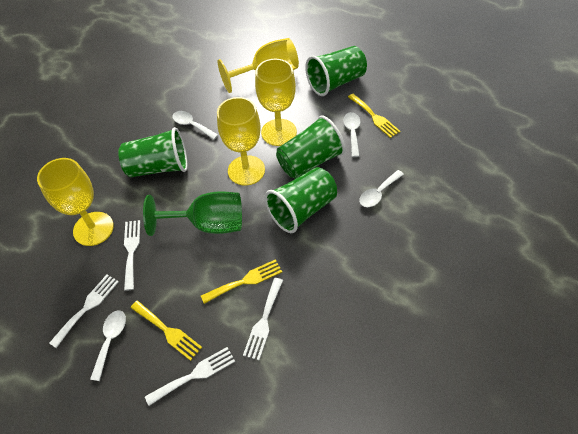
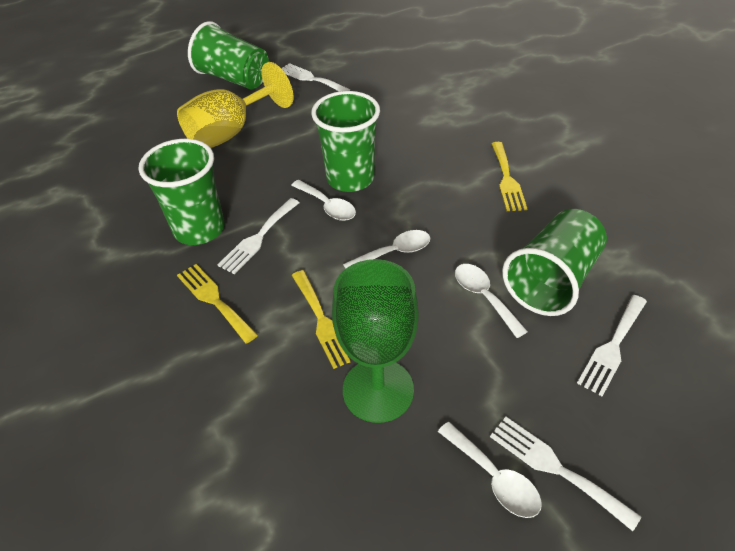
yellow goblet: 4 -> 1

